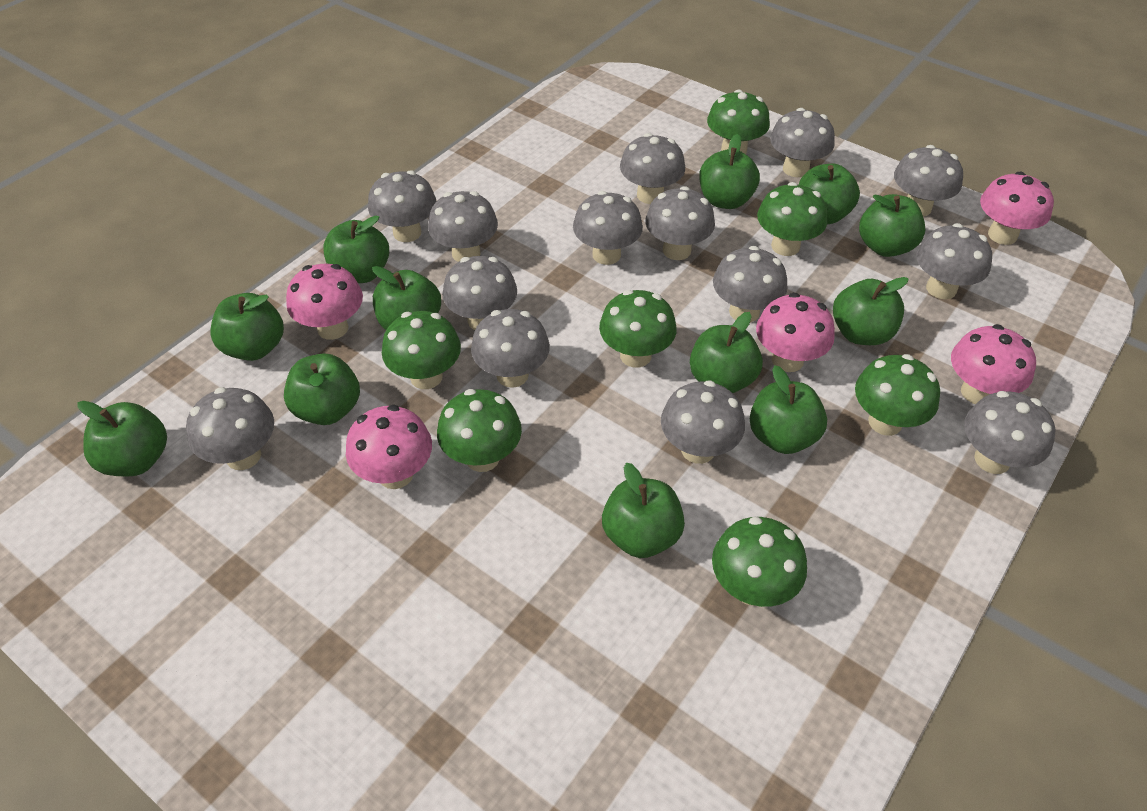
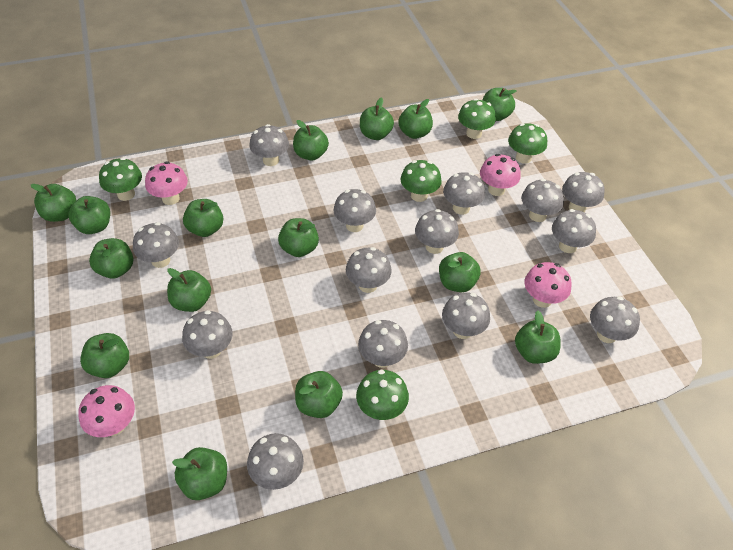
green apple: 12 -> 15
green mushroom: 7 -> 5
pink mushroom: 5 -> 4

